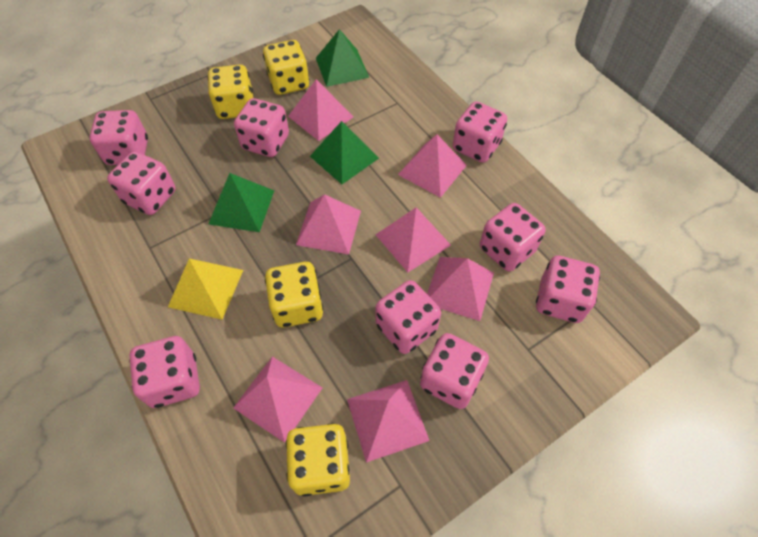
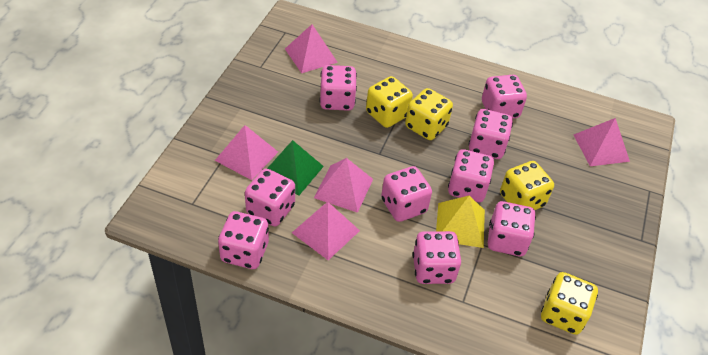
green pyramid: 3 -> 1
pink pyramid: 7 -> 5

